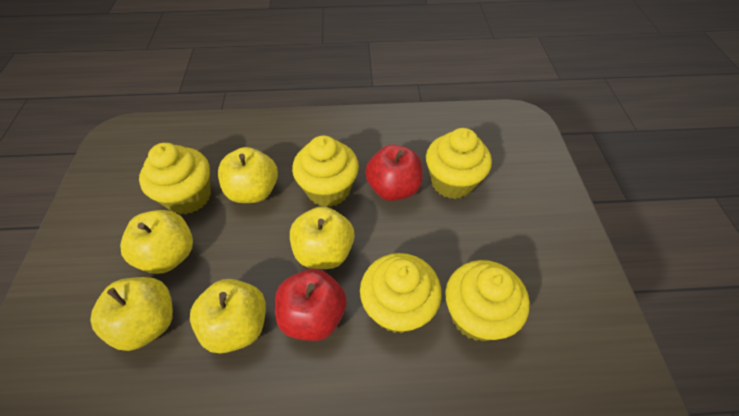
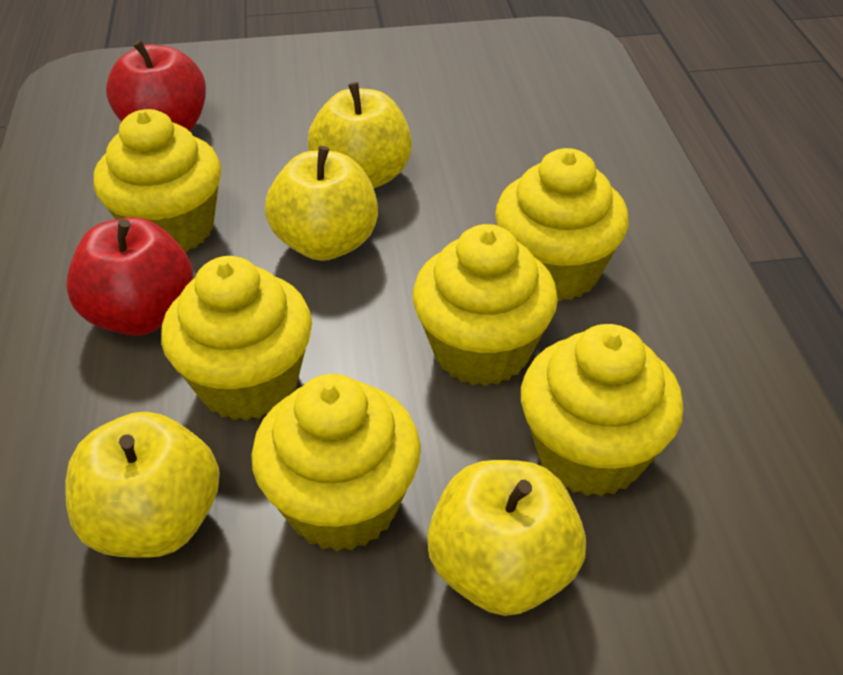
yellow apple: 5 -> 4
yellow cupcake: 5 -> 6

